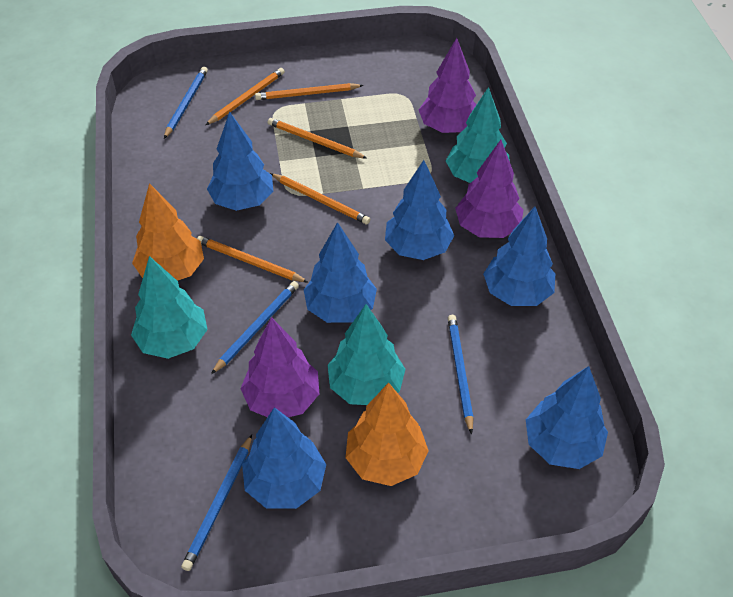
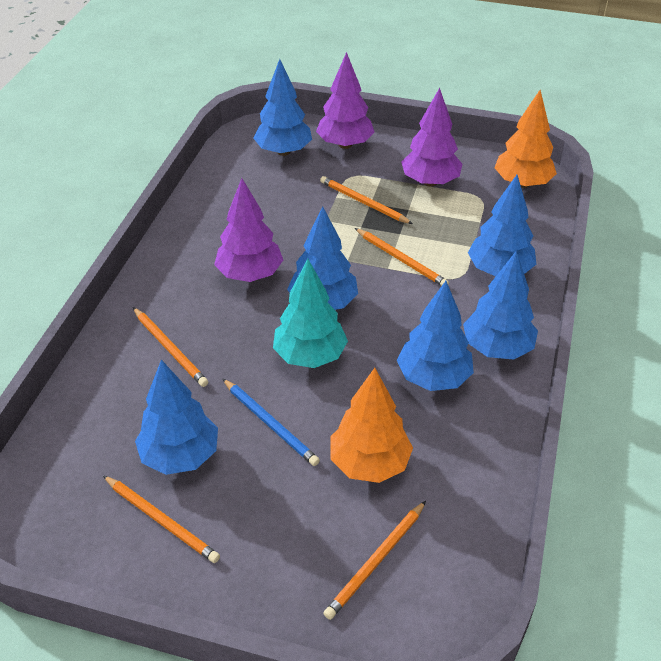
blue pencil: 4 -> 1
turquoise tree: 3 -> 1

